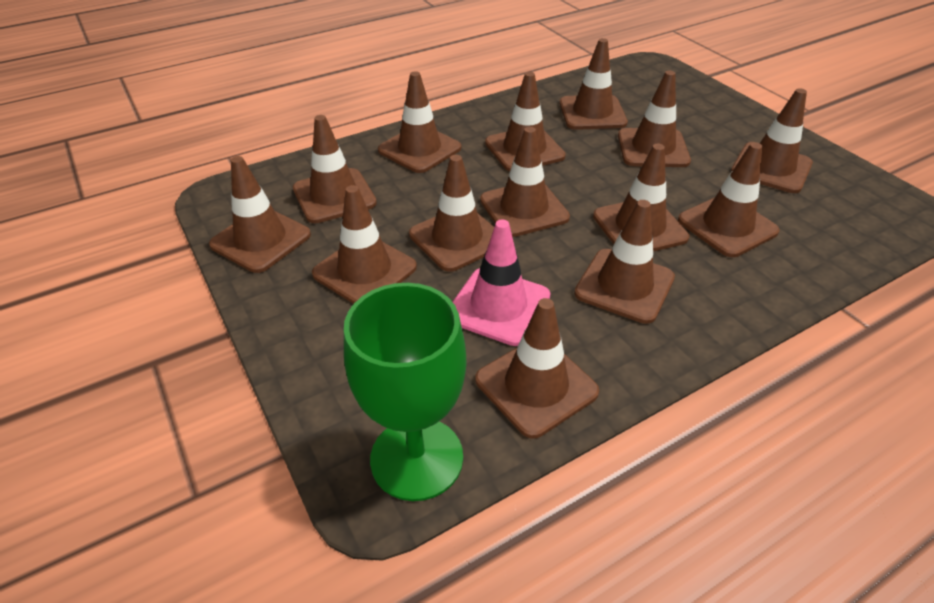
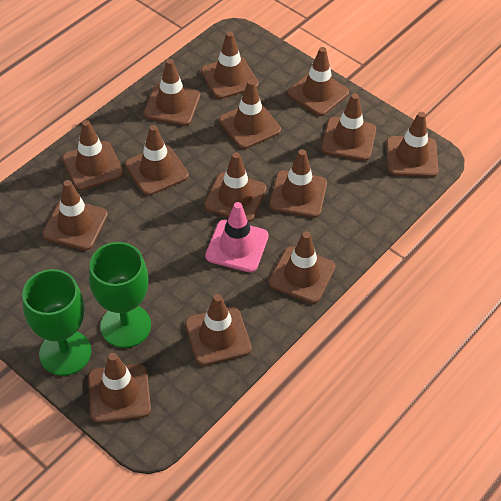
green goblet: 1 -> 2

